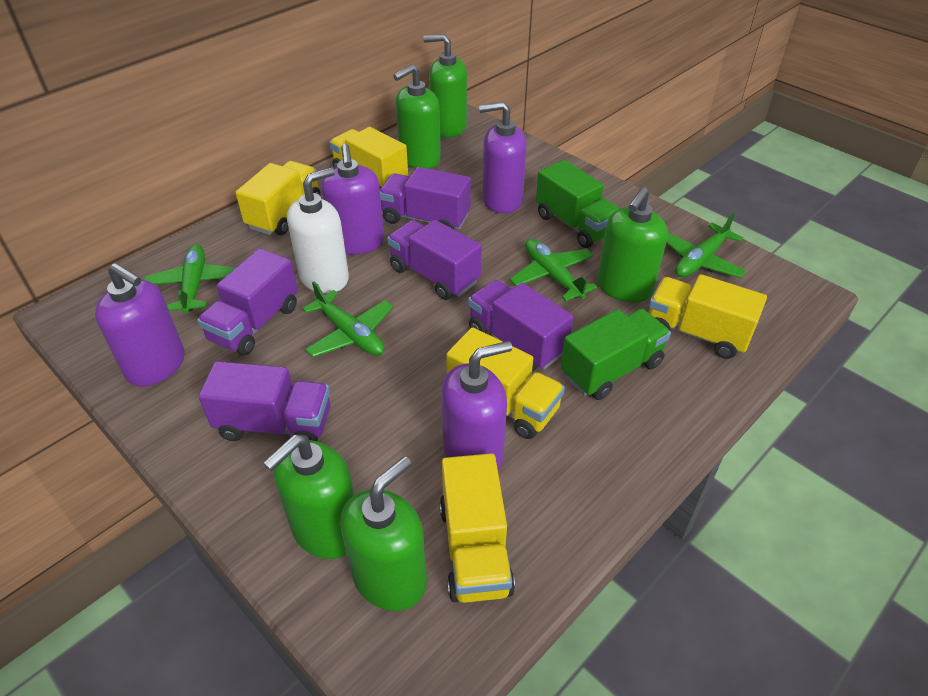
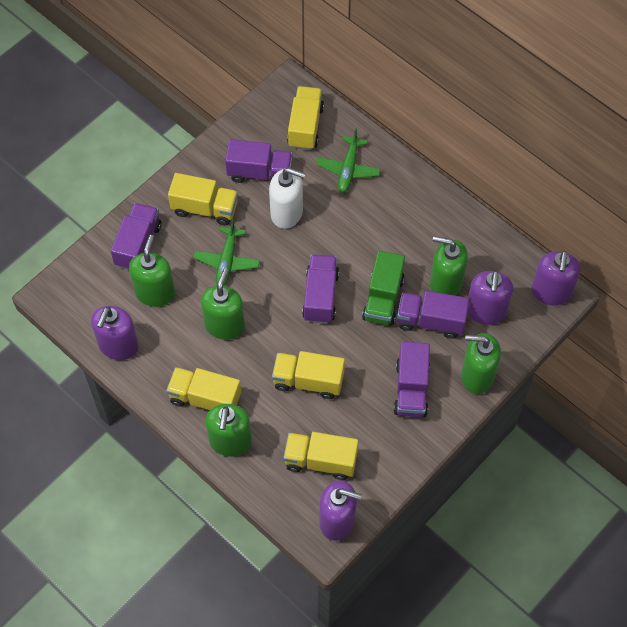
green plane: 4 -> 2
green truck: 2 -> 1

